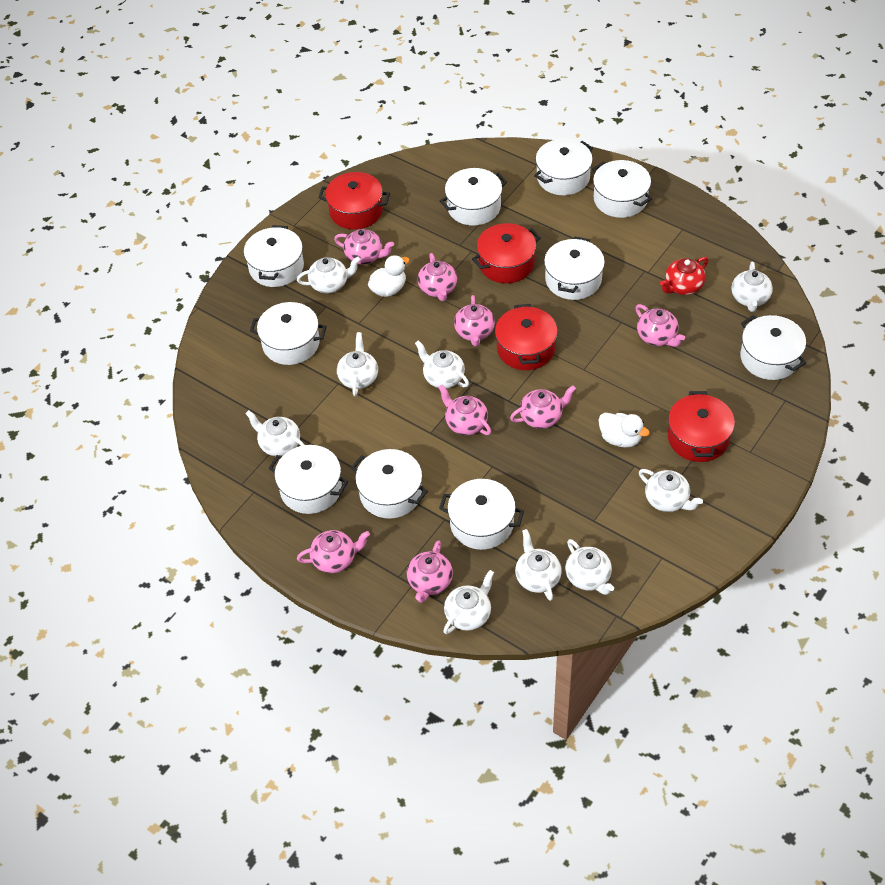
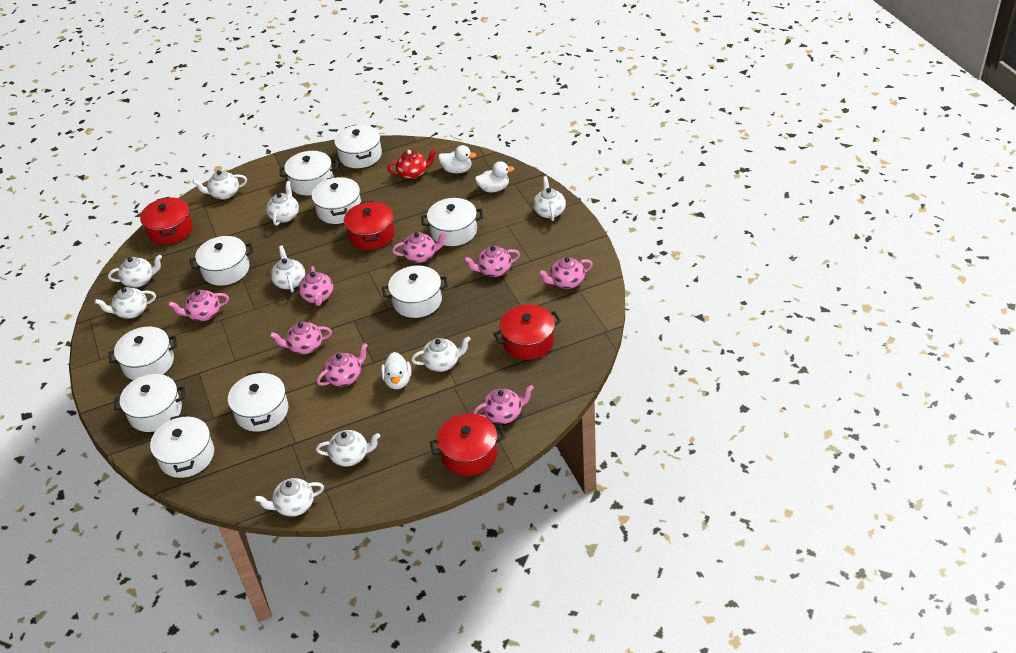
white duck: 2 -> 3

